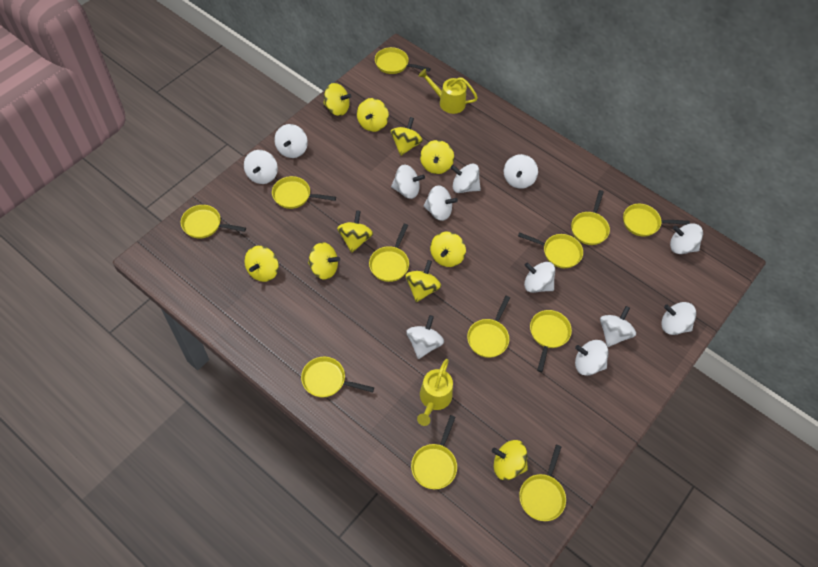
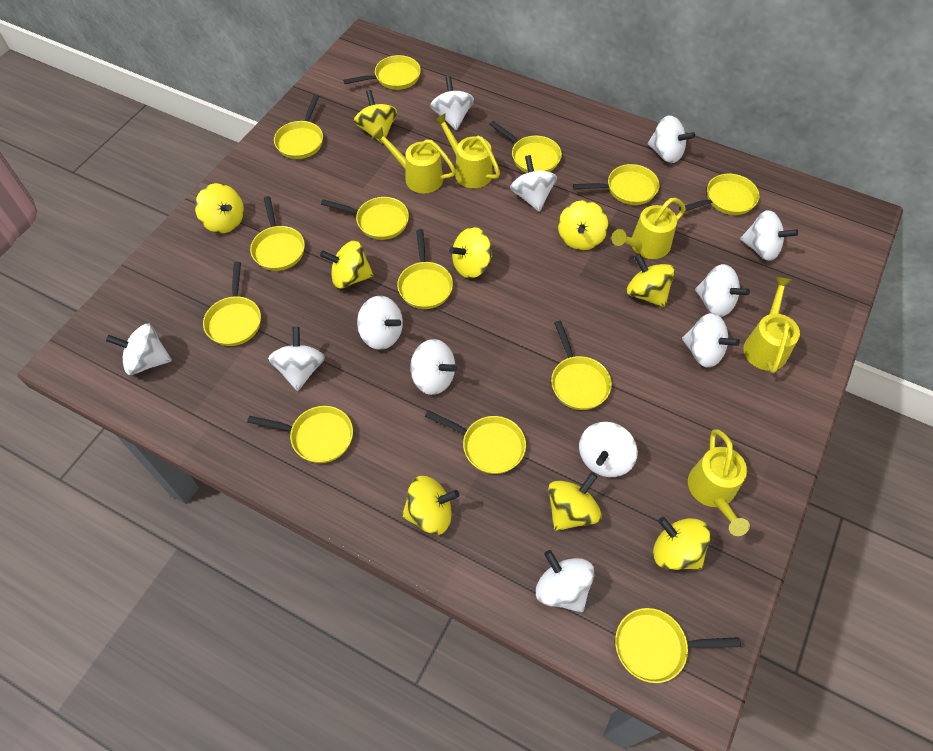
yellow pan: 12 -> 13
yellow spinning top: 10 -> 9
yellow watering can: 2 -> 5

